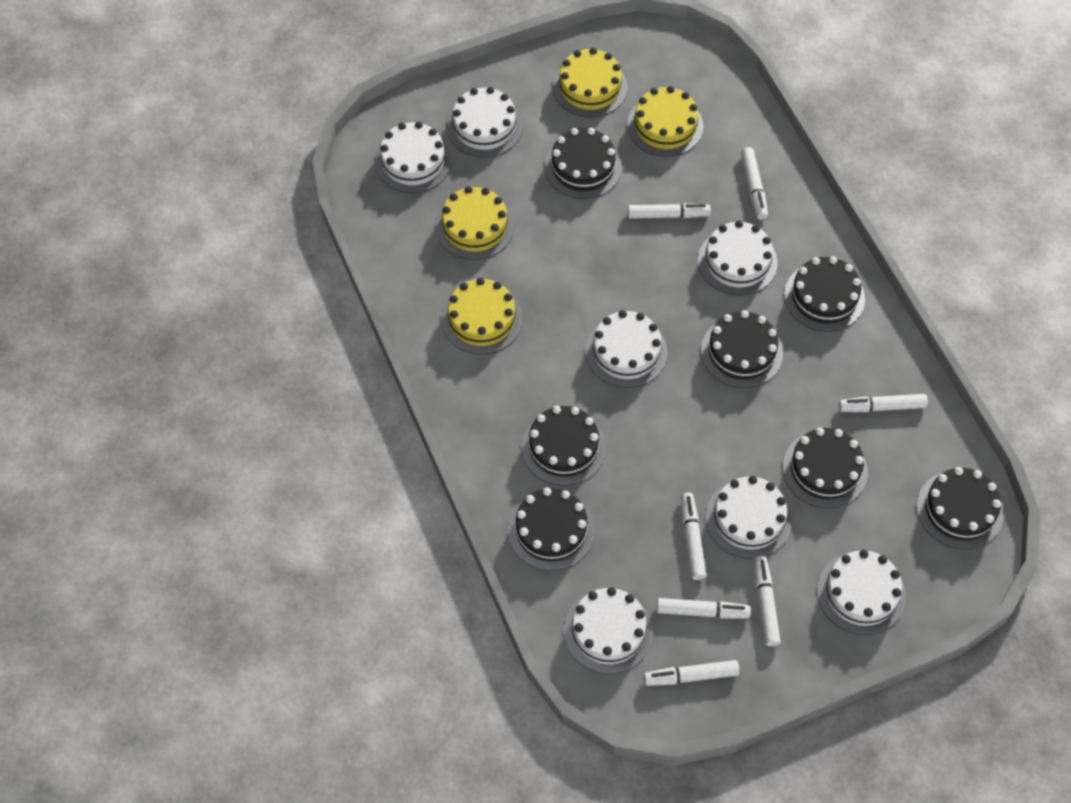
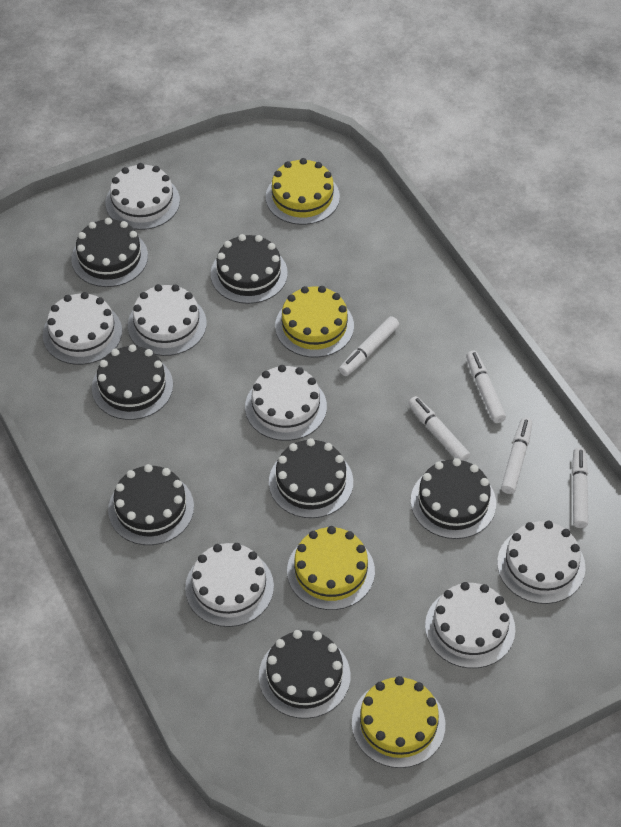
white marker: 7 -> 5

